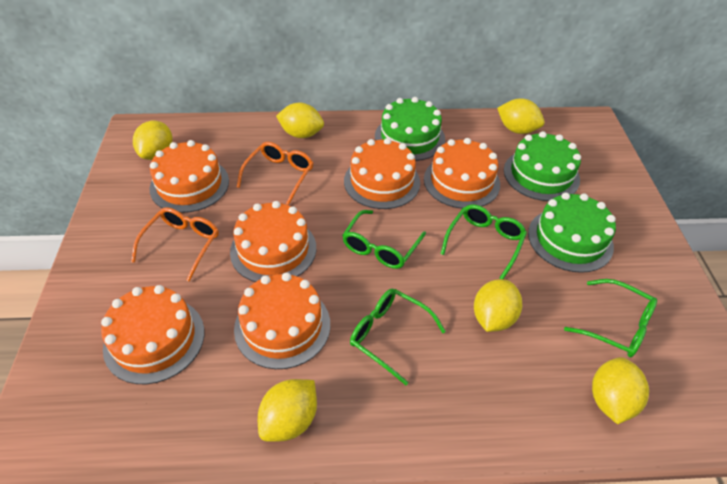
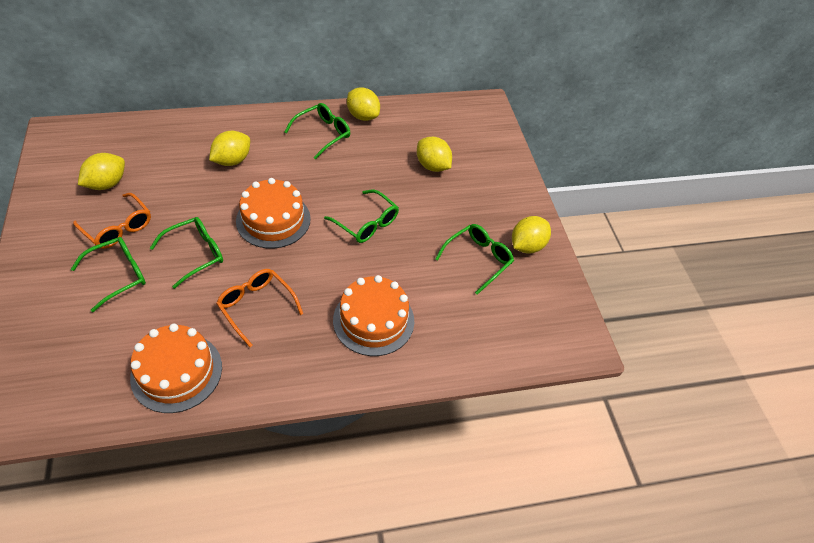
green cake: 3 -> 0
green glasses: 4 -> 5
orange cake: 6 -> 3
yellow lemon: 6 -> 5

